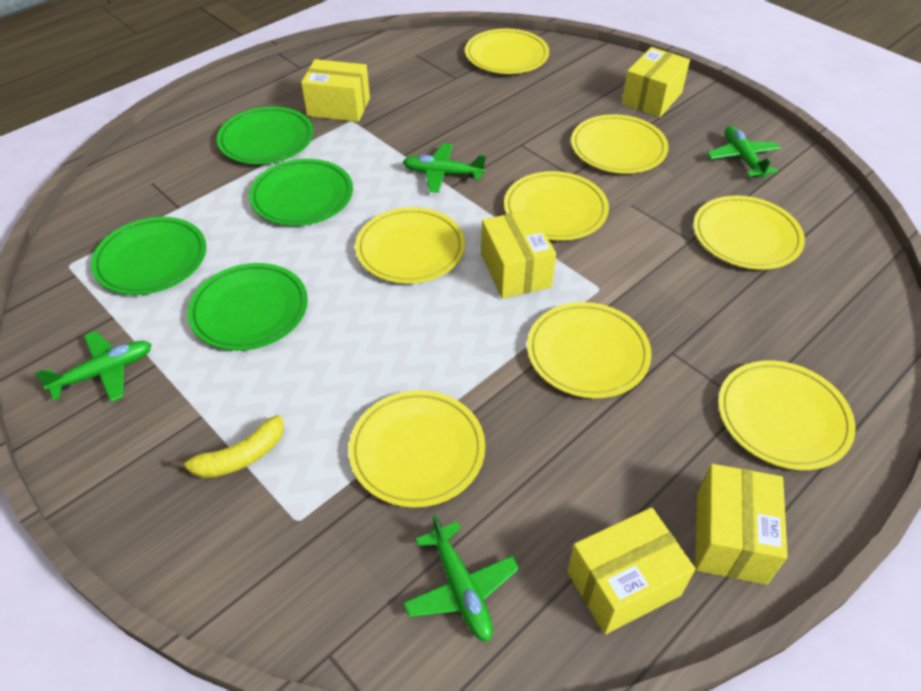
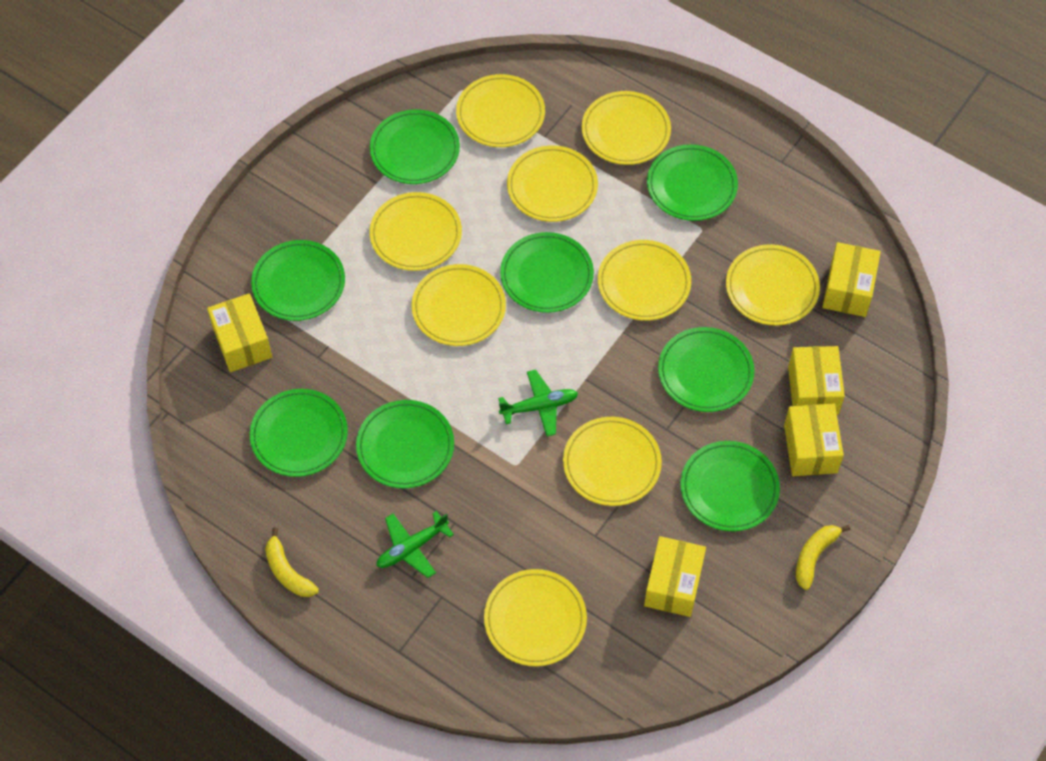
green plane: 4 -> 2
green plate: 4 -> 8
yellow banana: 1 -> 2
yellow plate: 8 -> 9

